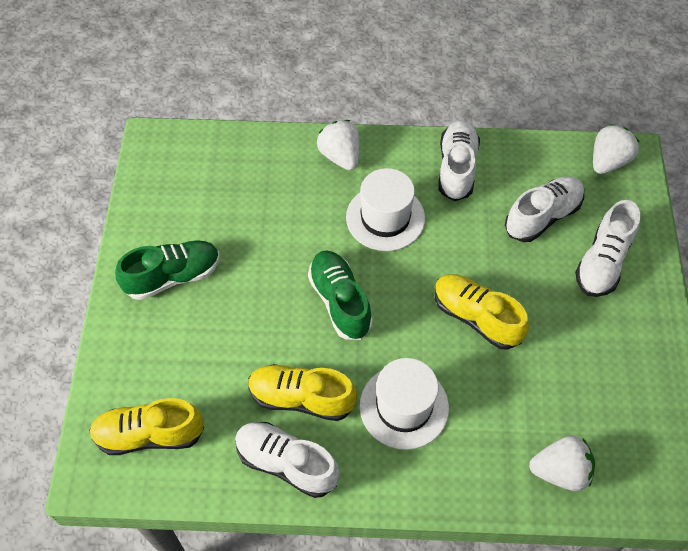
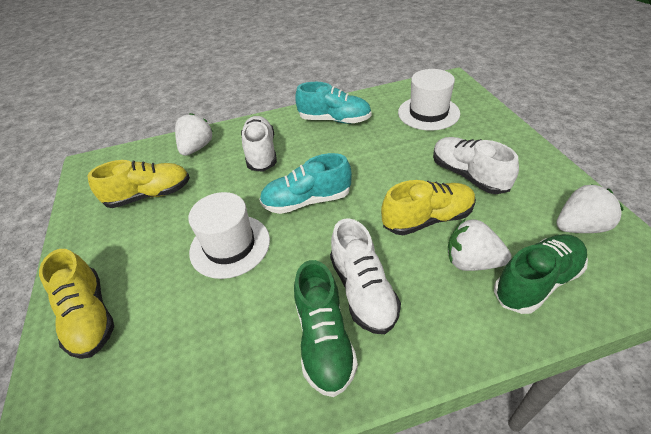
turquoise shoe: 0 -> 2
white shoe: 4 -> 3

